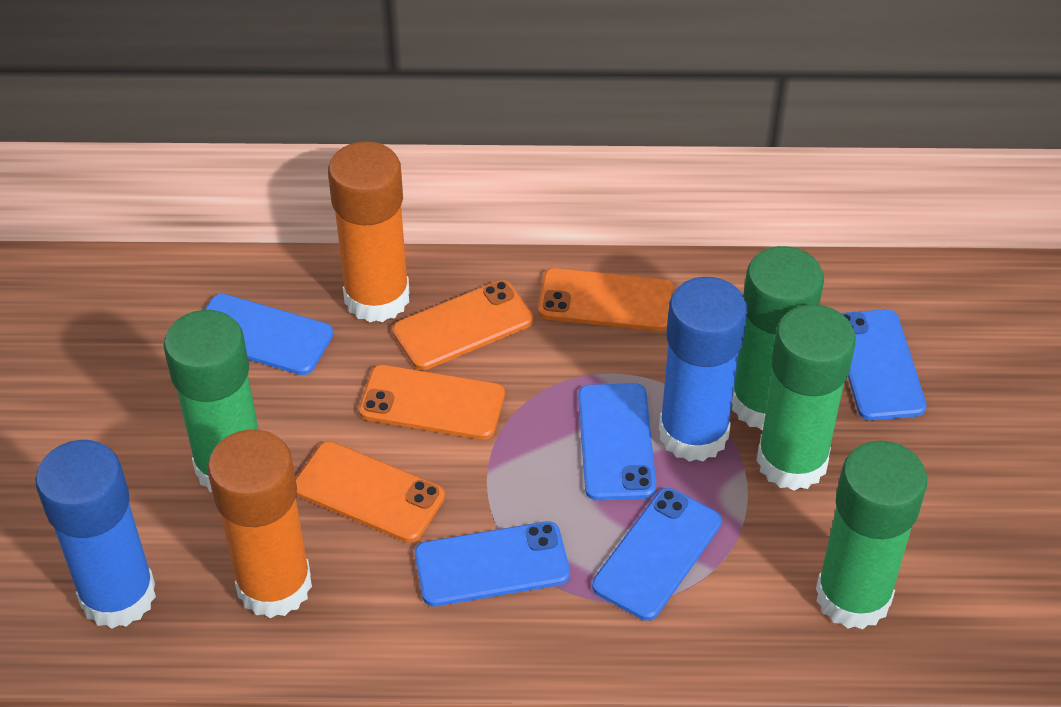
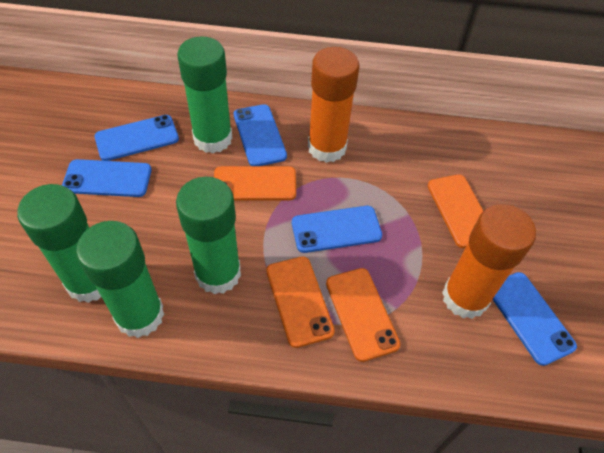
blue glue stick: 2 -> 0

